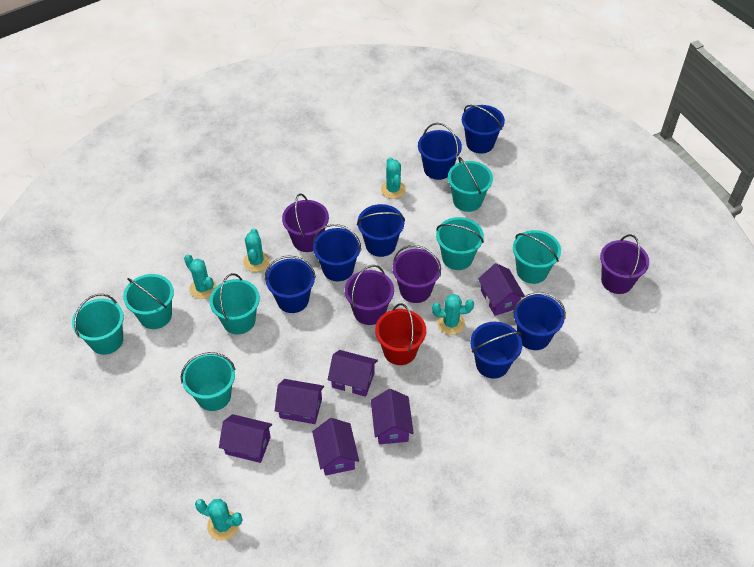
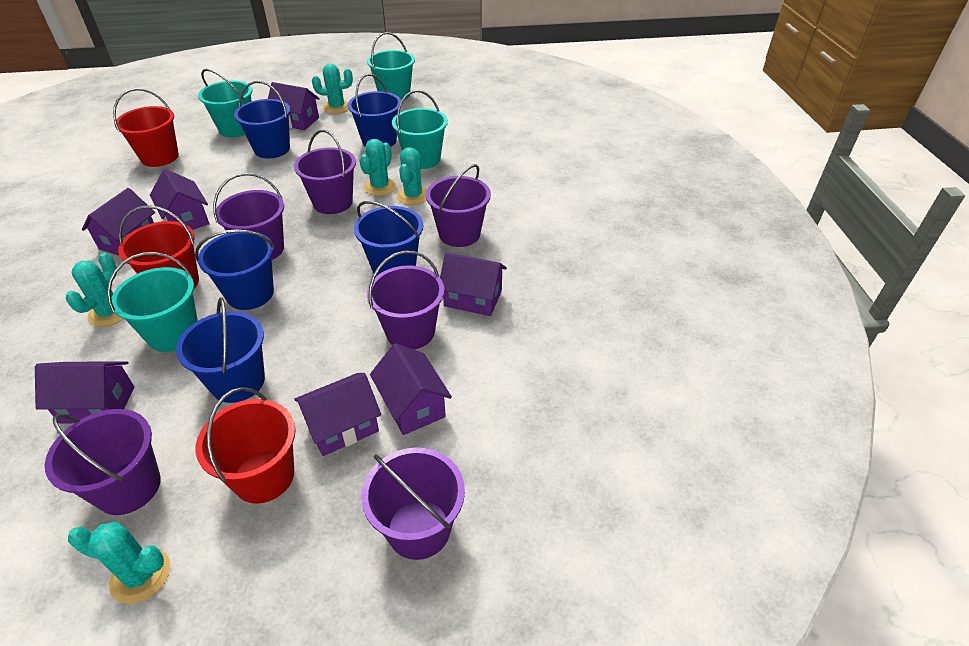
blue bucket: 7 -> 5
purple bucket: 4 -> 6
purple house: 6 -> 7
red bucket: 1 -> 3
turquoise bucket: 7 -> 4

